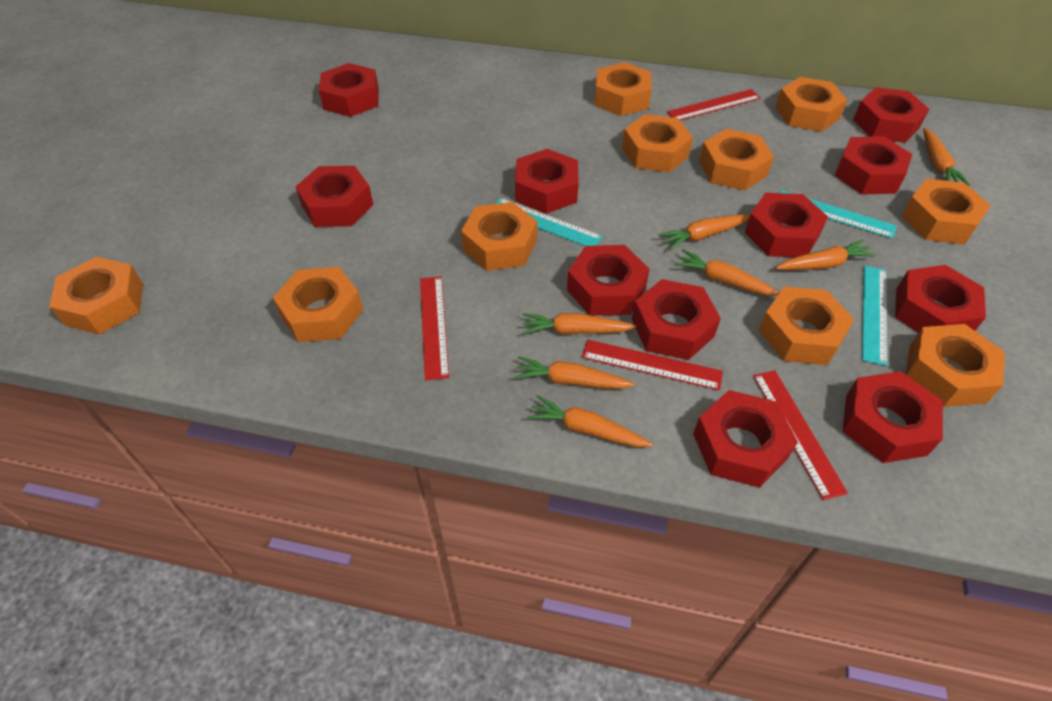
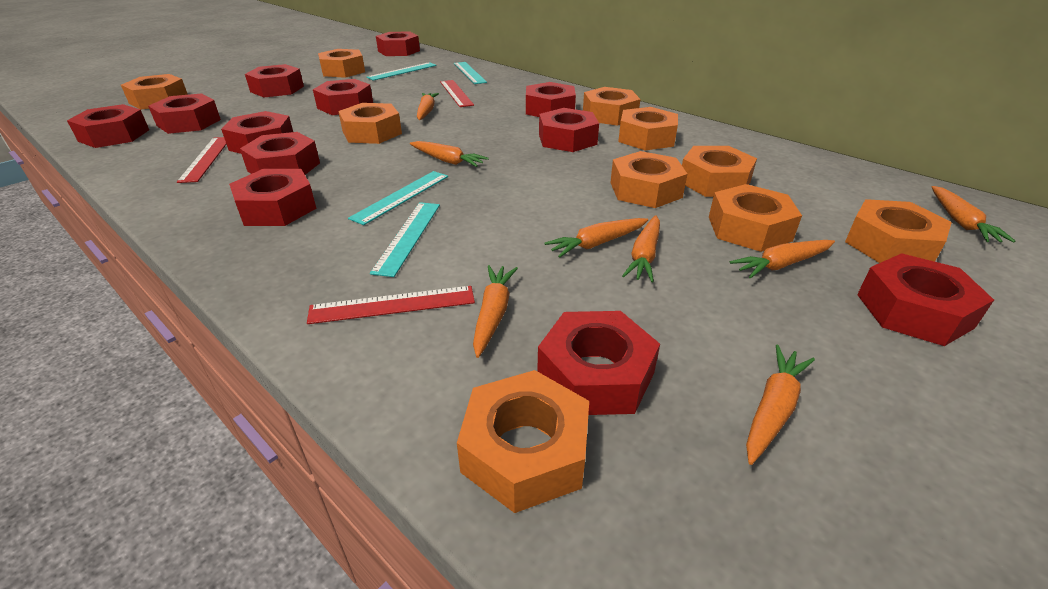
orange carrot: 7 -> 8
red nut: 11 -> 12
red ruler: 4 -> 3
turquoise ruler: 3 -> 4

